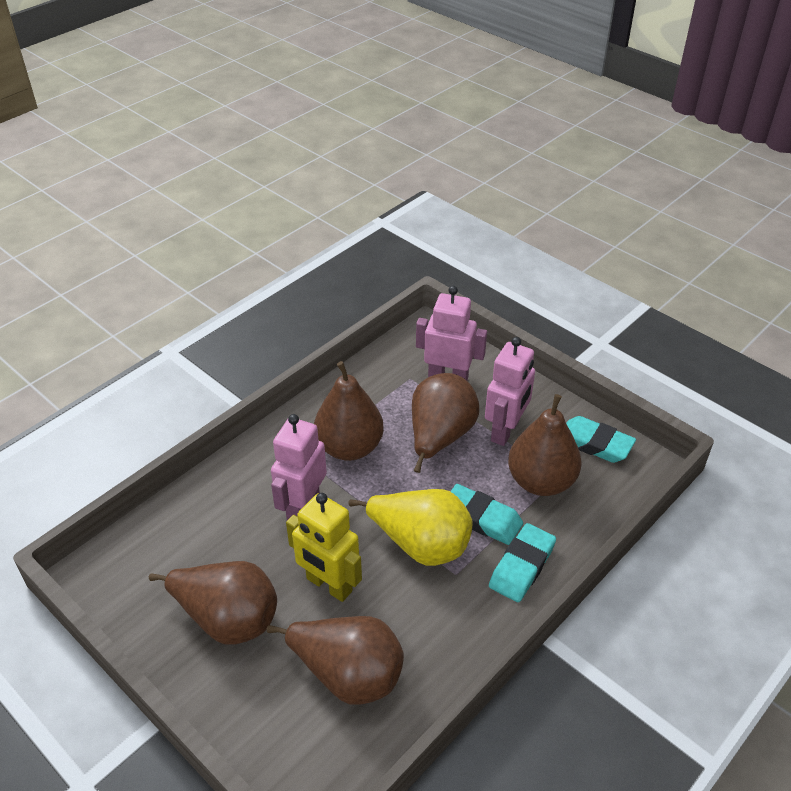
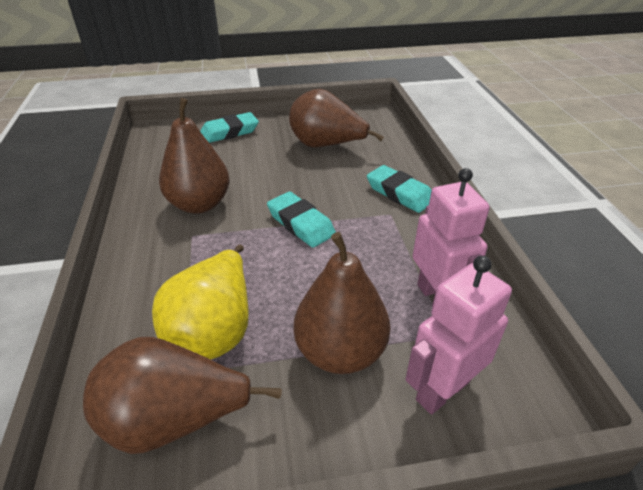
brown pear: 5 -> 4
pink robot: 3 -> 2
yellow robot: 1 -> 0

